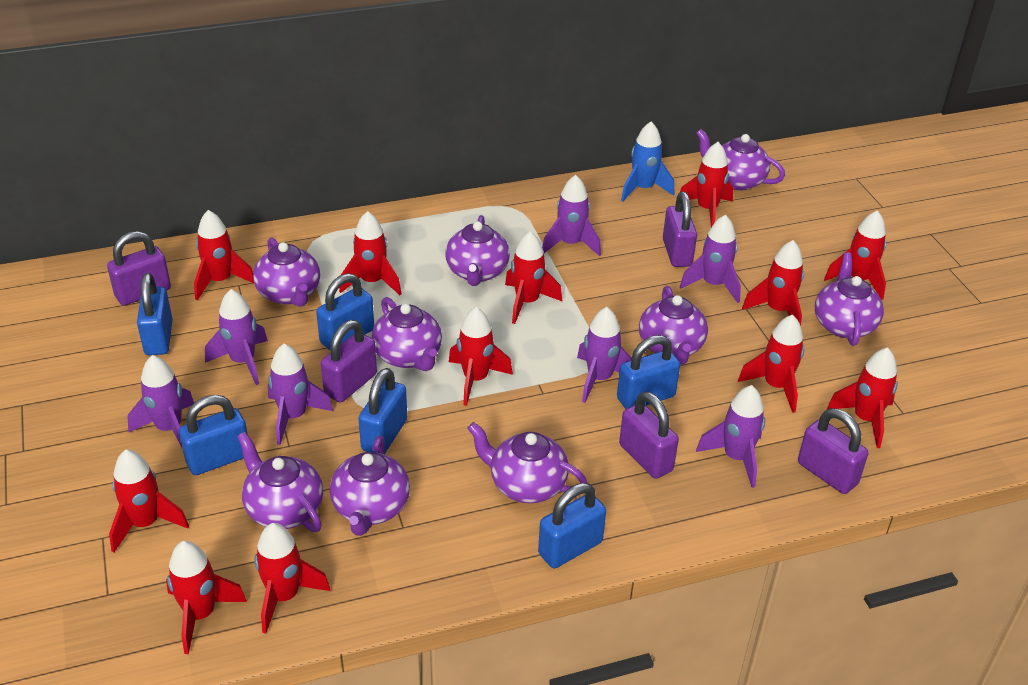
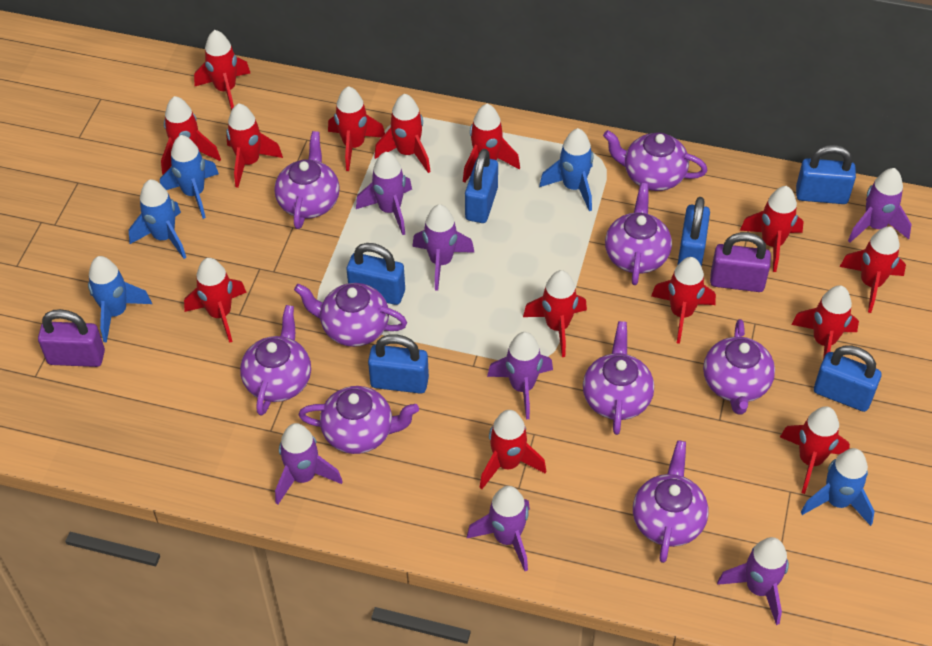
blue rocket: 1 -> 5
purple padlock: 5 -> 2
red rocket: 12 -> 14

